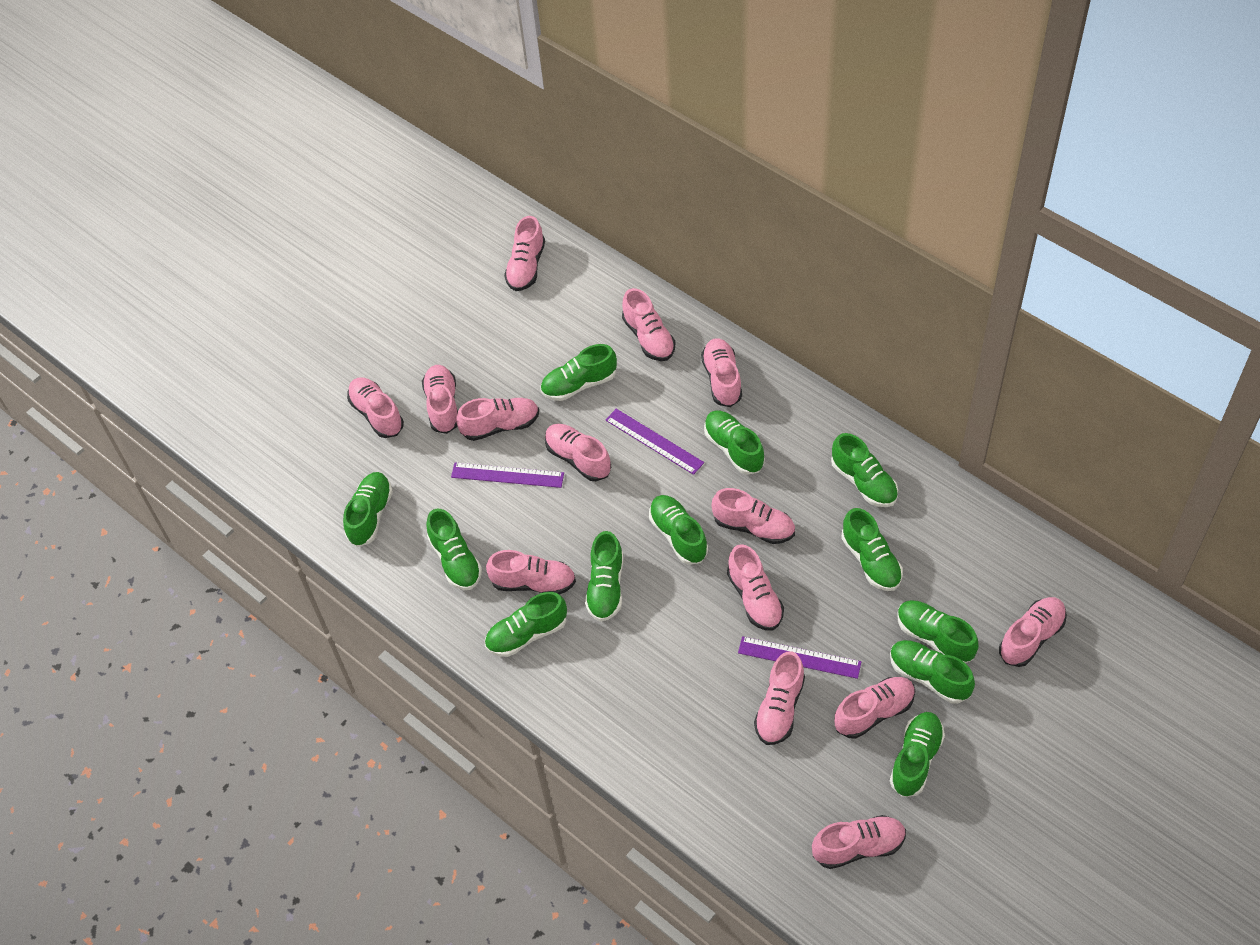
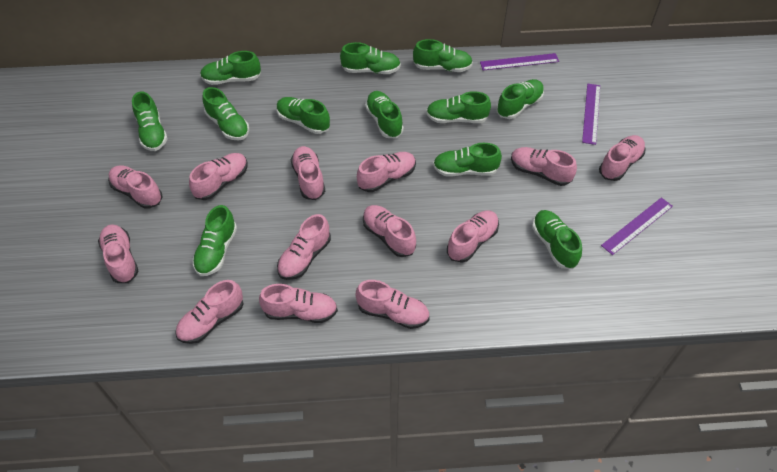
pink shoe: 14 -> 13

